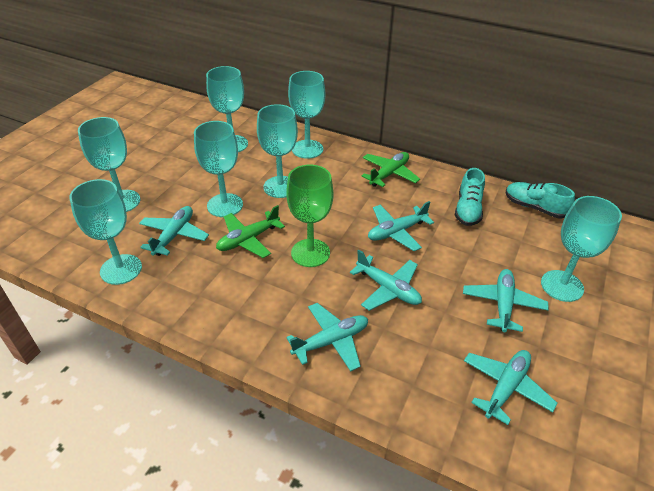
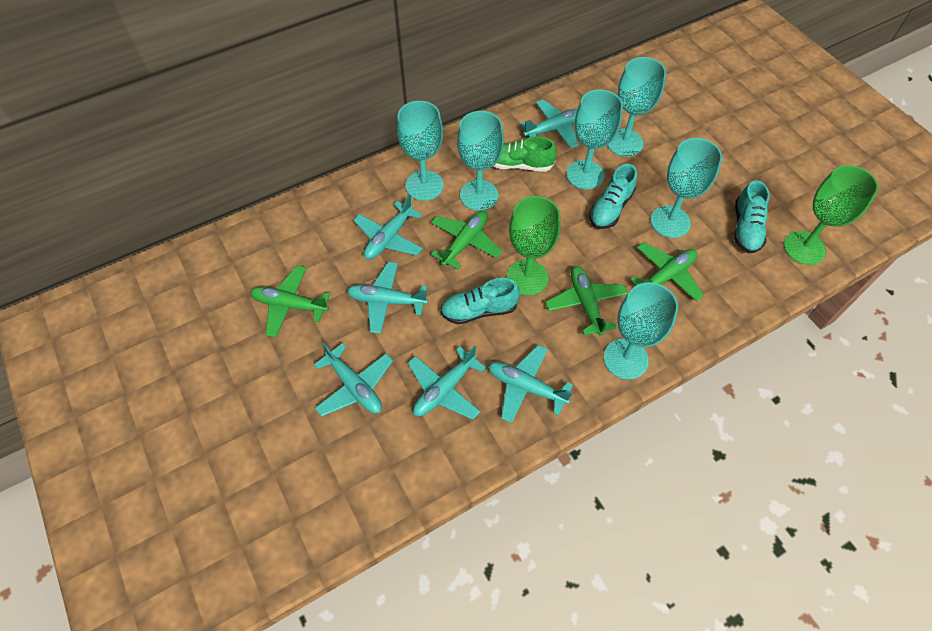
green goblet: 1 -> 2
green plane: 2 -> 4
green shoe: 0 -> 1
turquoise goblet: 7 -> 6
turquoise shoe: 2 -> 3

